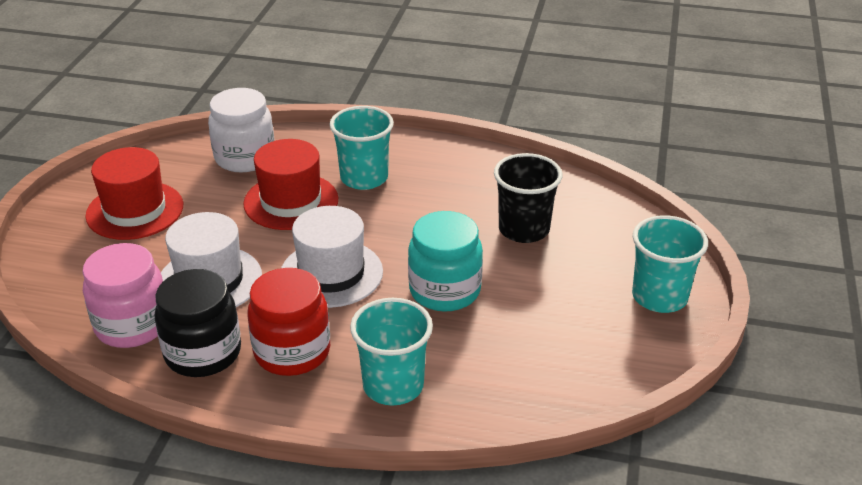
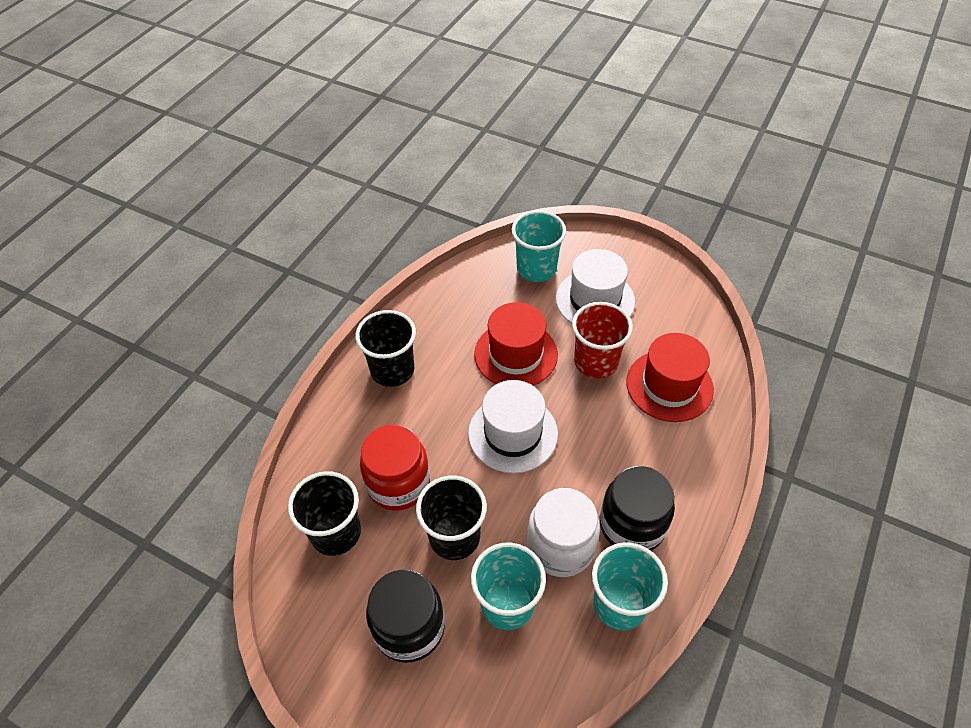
black cup: 1 -> 3
black jar: 1 -> 2
pink jar: 1 -> 0
red cup: 0 -> 1
turquoise jar: 1 -> 0

